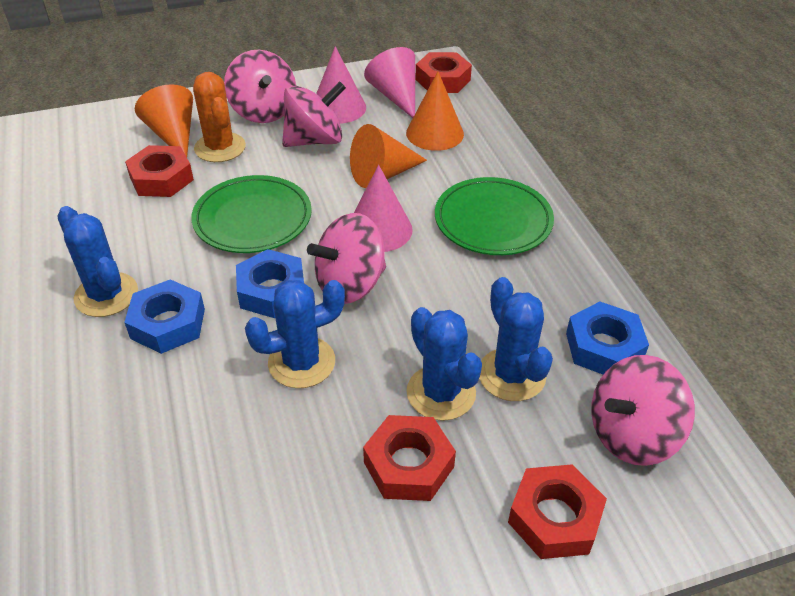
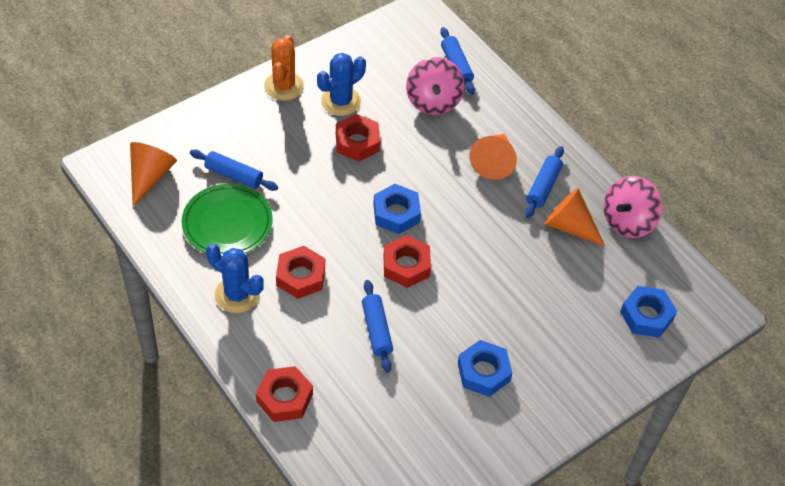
blue cactus: 4 -> 2
blue rolling pin: 0 -> 4
green plate: 2 -> 1
pink cone: 3 -> 0
pink spinning top: 4 -> 2

